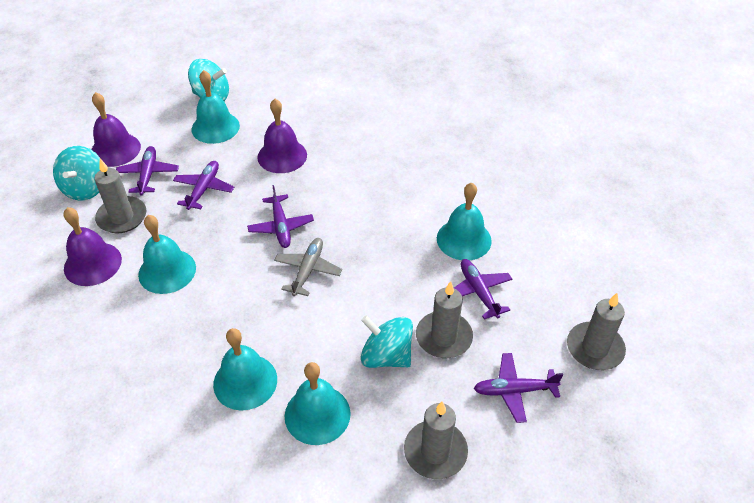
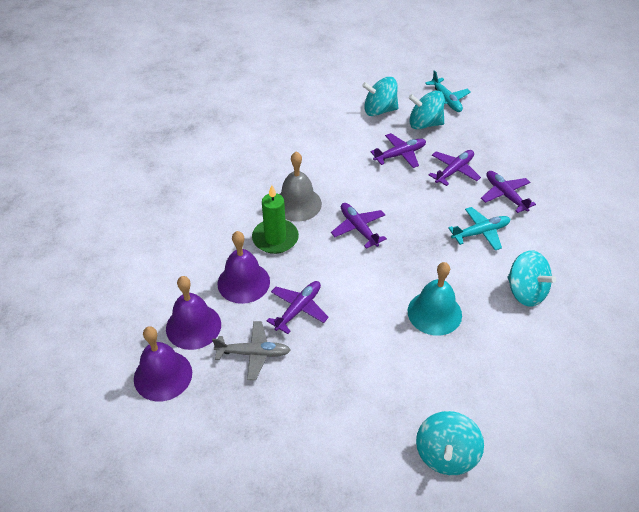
green candle: 0 -> 1
grey bell: 0 -> 1
grey candle: 4 -> 0
turquoise bell: 5 -> 1
turquoise plane: 0 -> 2
turquoise spinning top: 3 -> 4

